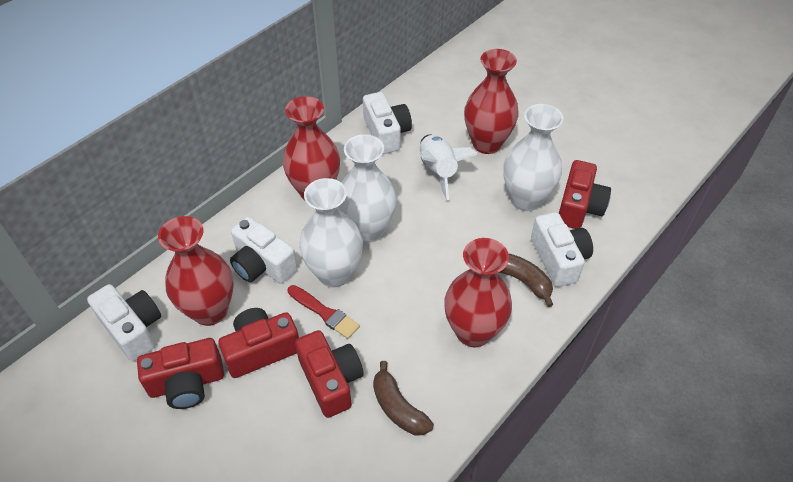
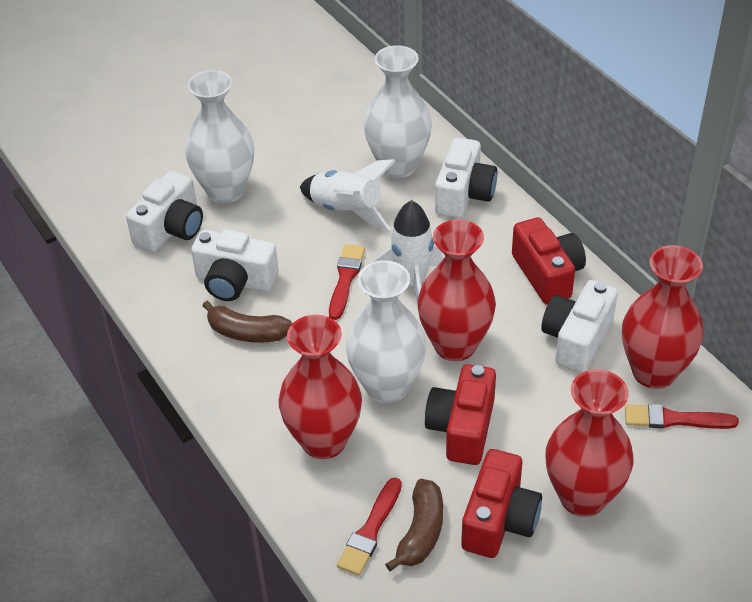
red brush: 1 -> 3
red camera: 4 -> 3
white rocket: 1 -> 2

